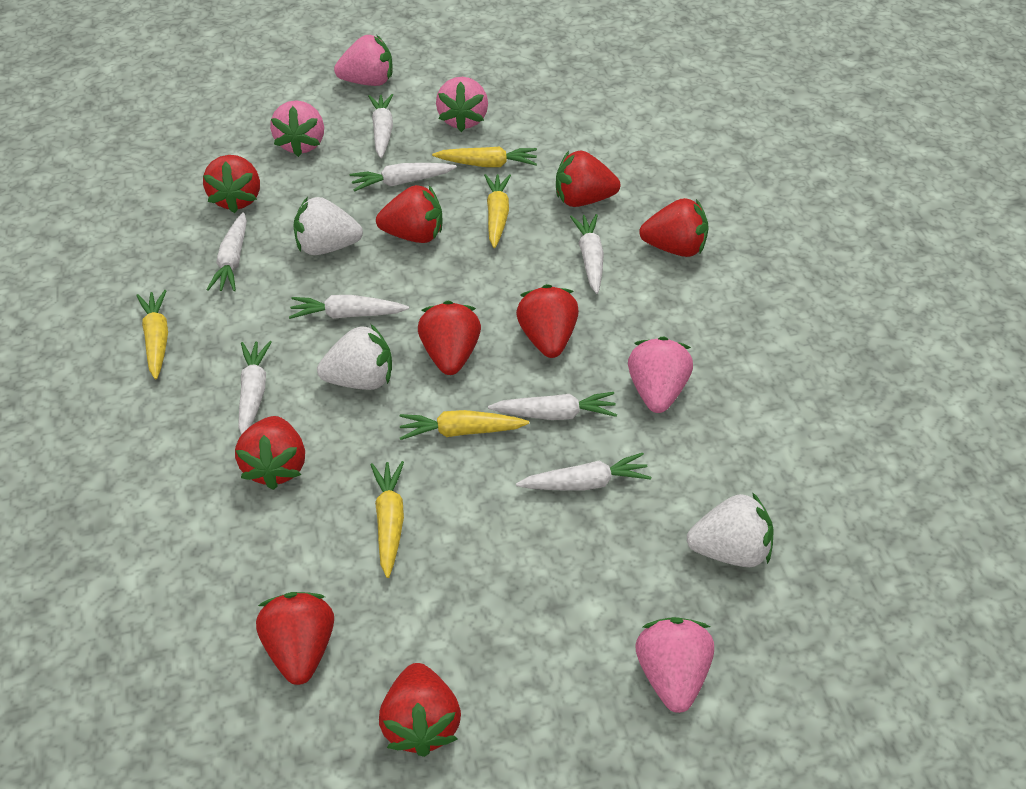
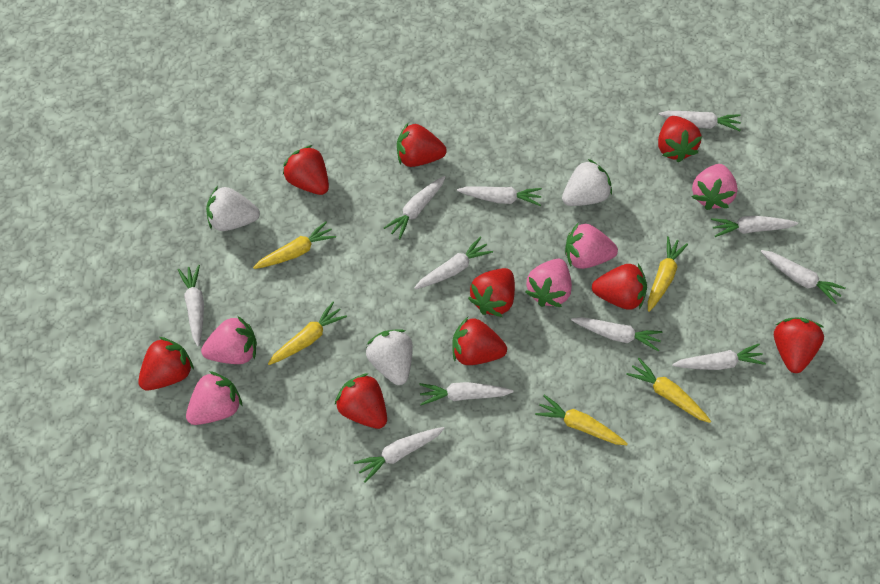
white carrot: 8 -> 11

